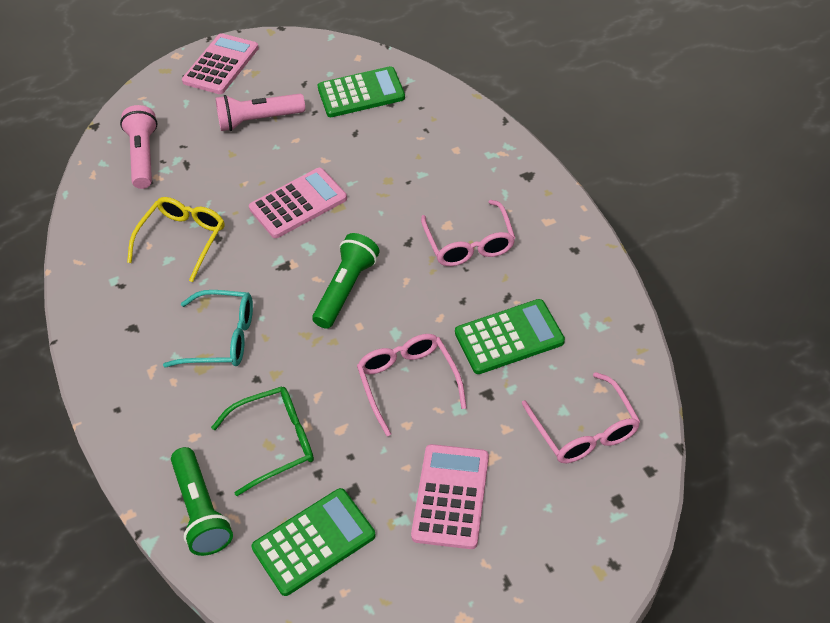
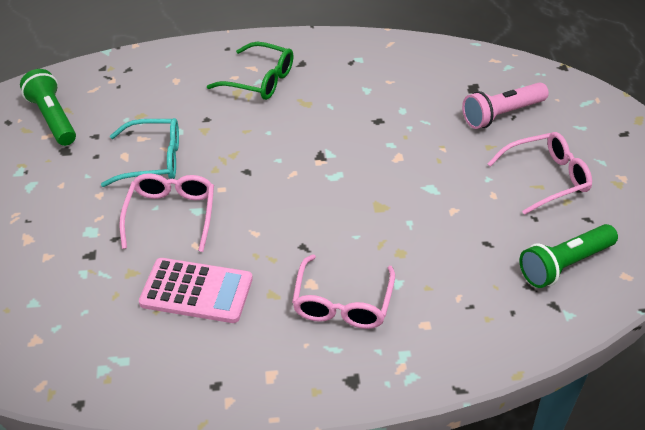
green calculator: 3 -> 0
pink calculator: 3 -> 1
pink flashlight: 2 -> 1
yellow glasses: 1 -> 0

